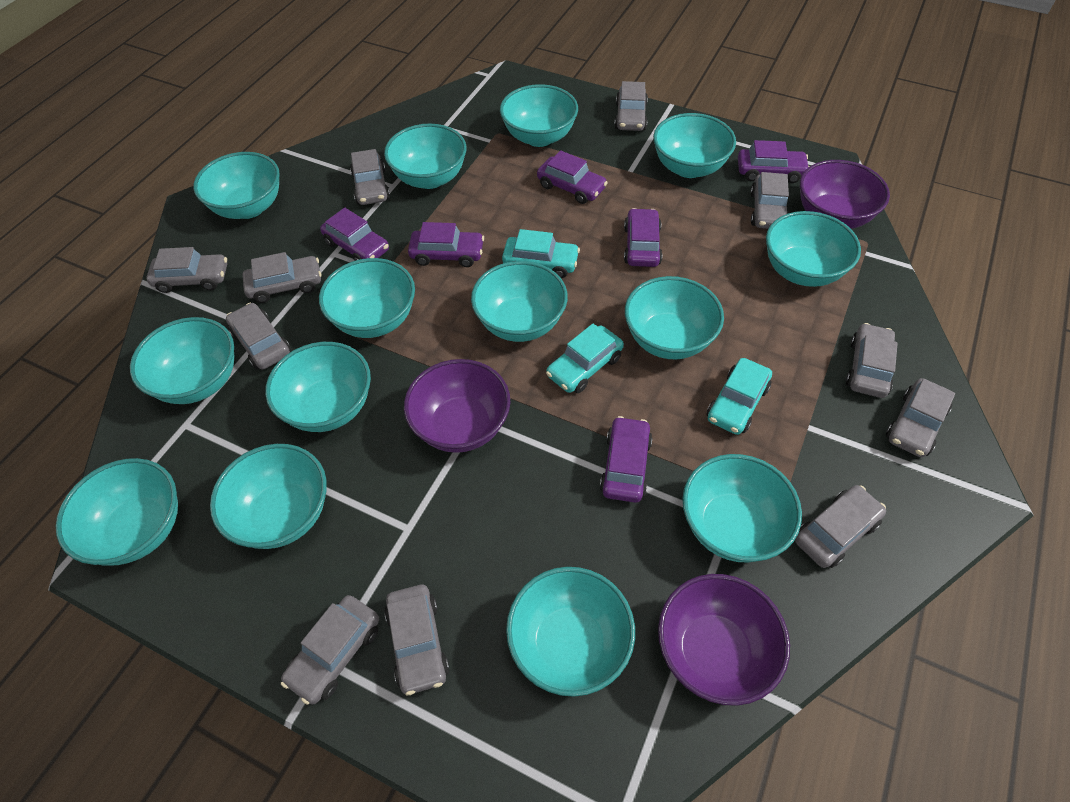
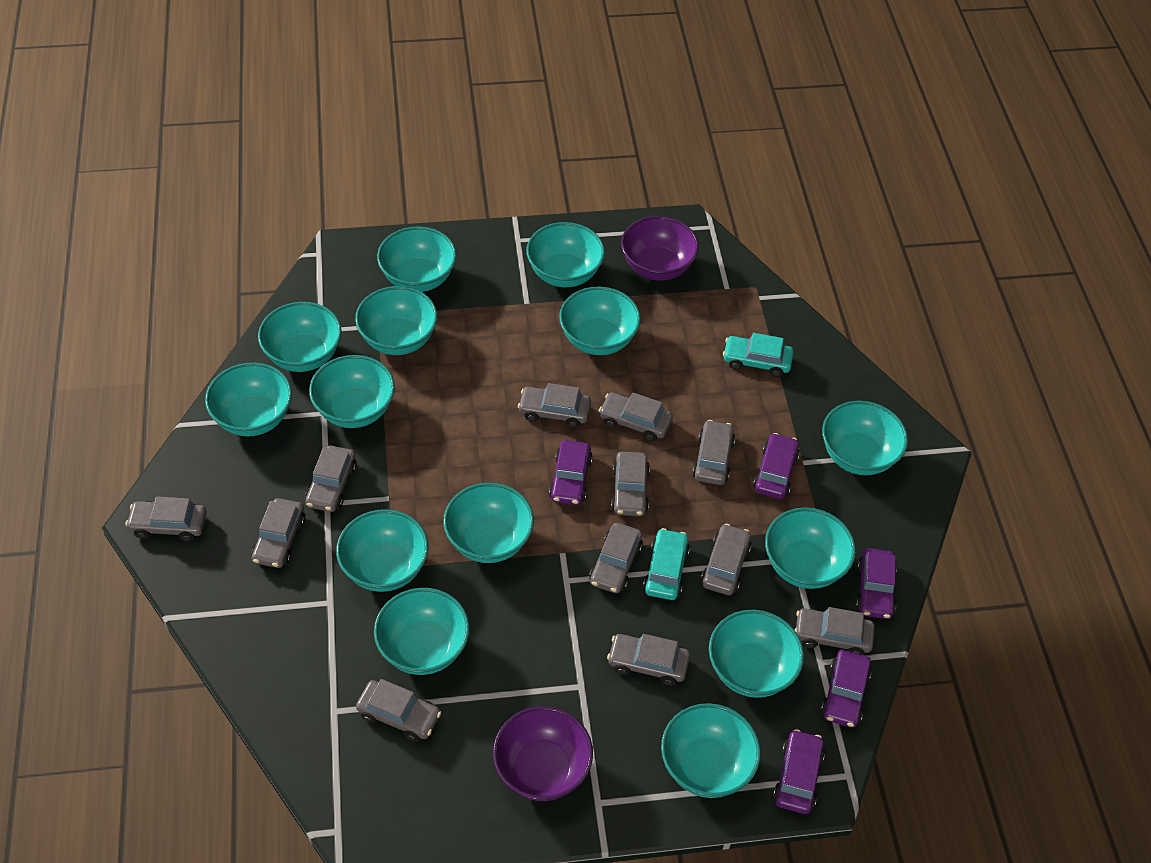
grey car: 11 -> 12
purple bowl: 3 -> 2
purple car: 6 -> 5
turquoise car: 3 -> 2

